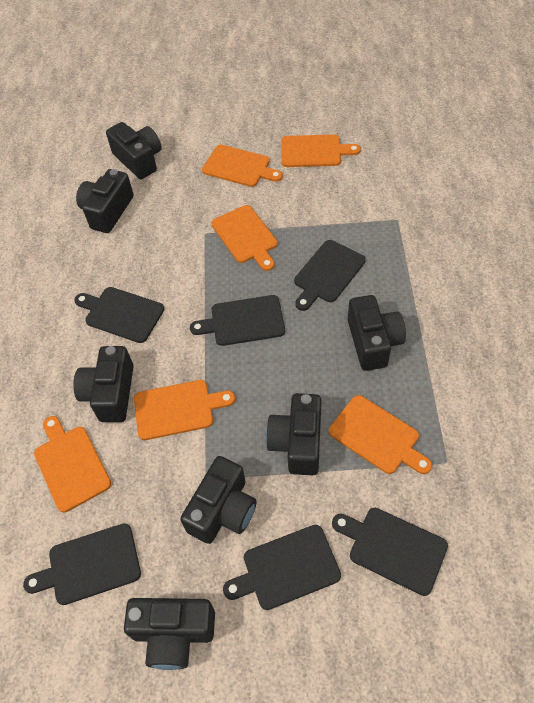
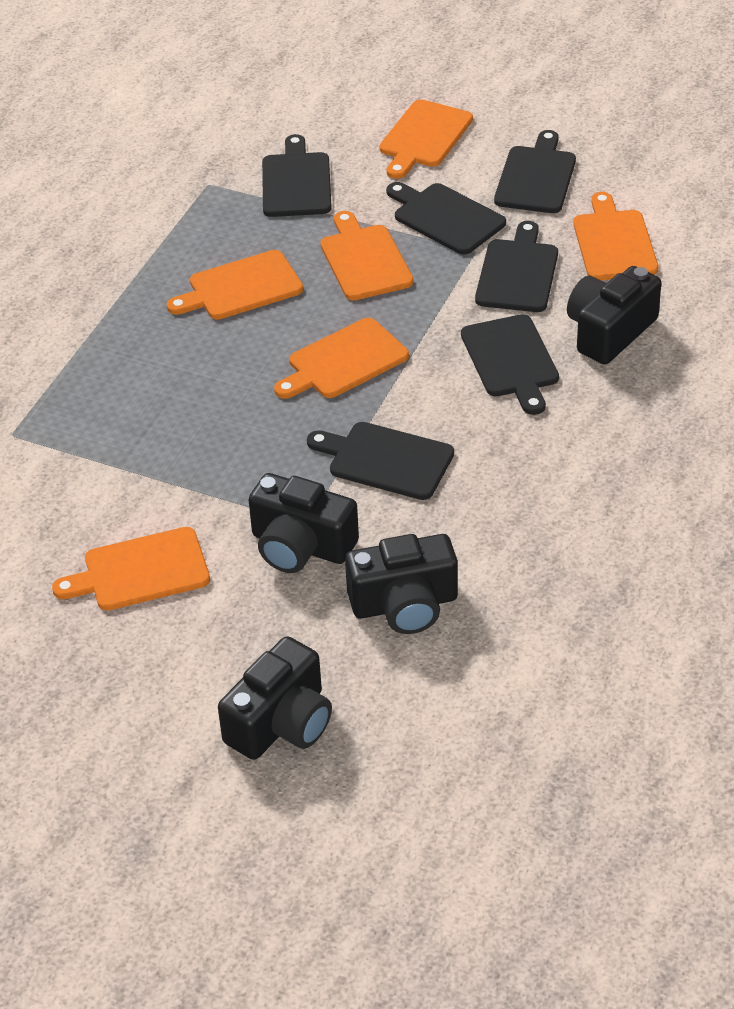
black camera: 7 -> 4

